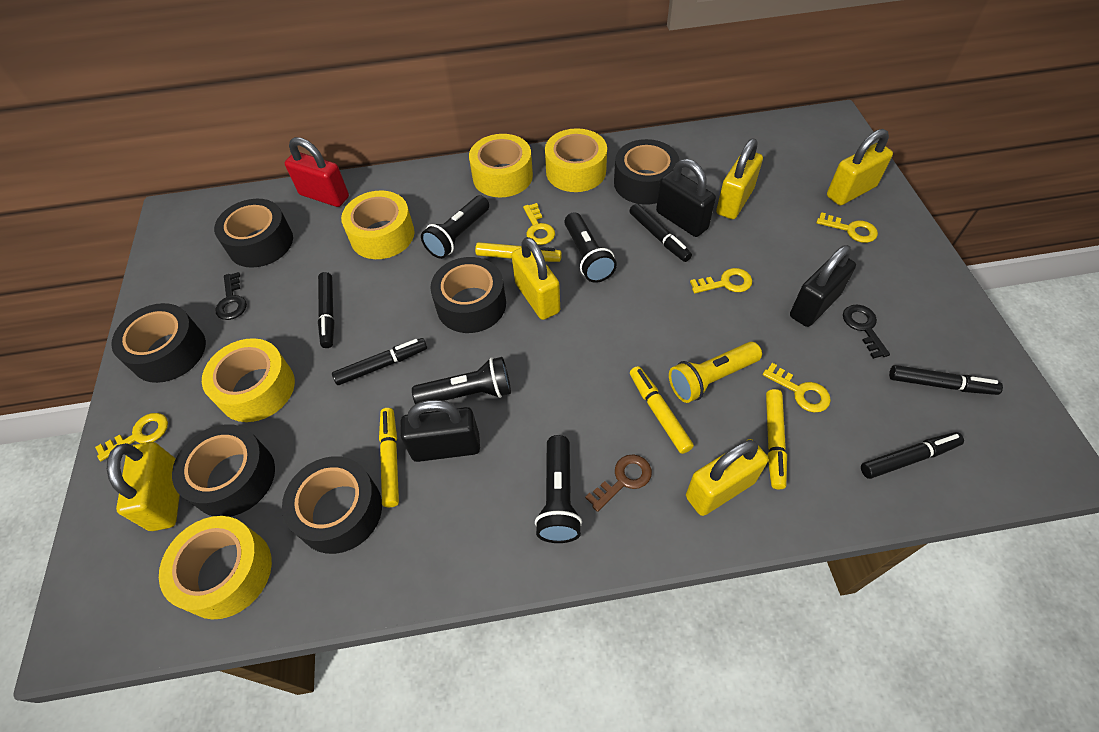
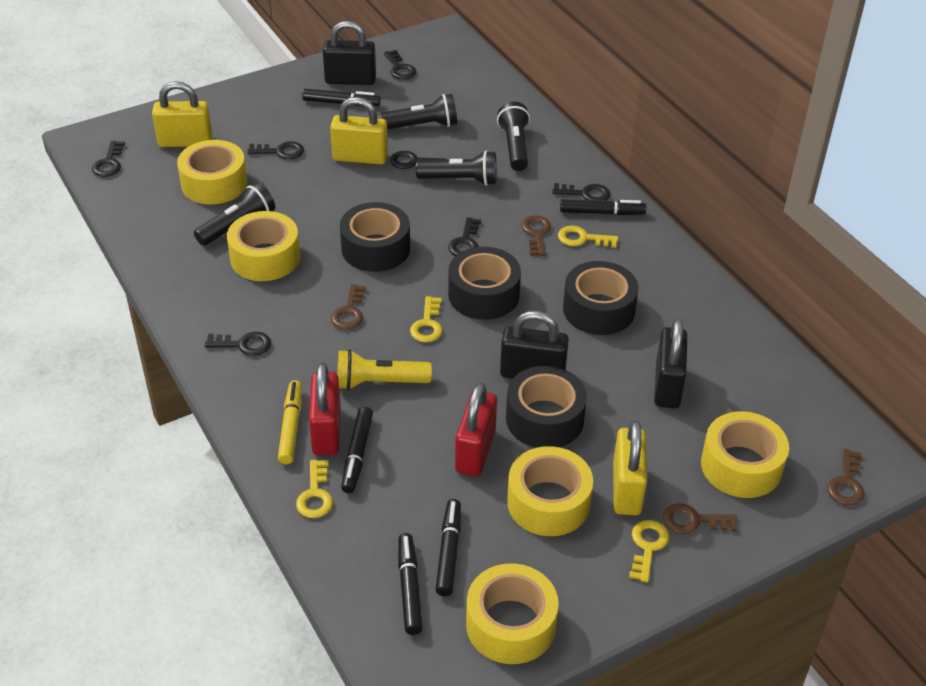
black key: 2 -> 7
black tape: 6 -> 4
brown key: 1 -> 4
red padlock: 1 -> 2
yellow key: 5 -> 4
yellow marker: 4 -> 1
yellow padlock: 5 -> 3

